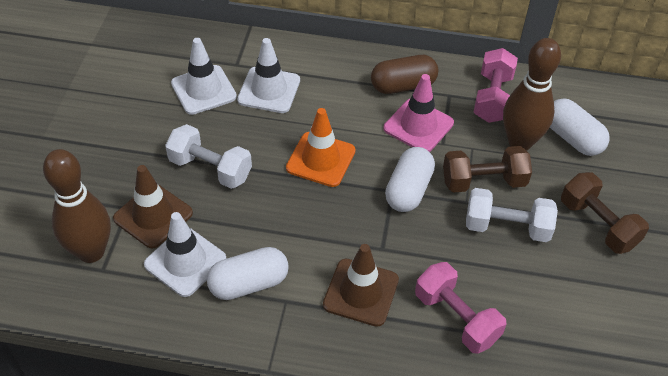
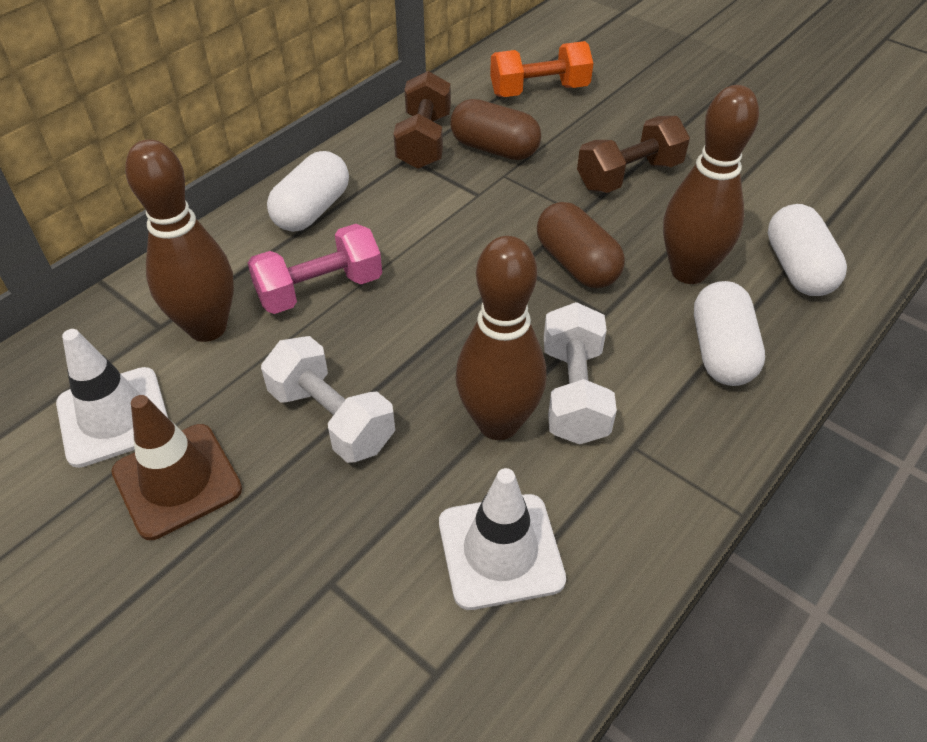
brown bowling pin: 2 -> 3
brown capsule: 1 -> 2
brown traffic cone: 2 -> 1
orange dumbbell: 0 -> 1
orange traffic cone: 1 -> 0
pink dumbbell: 2 -> 1
pink traffic cone: 1 -> 0
white traffic cone: 3 -> 2

